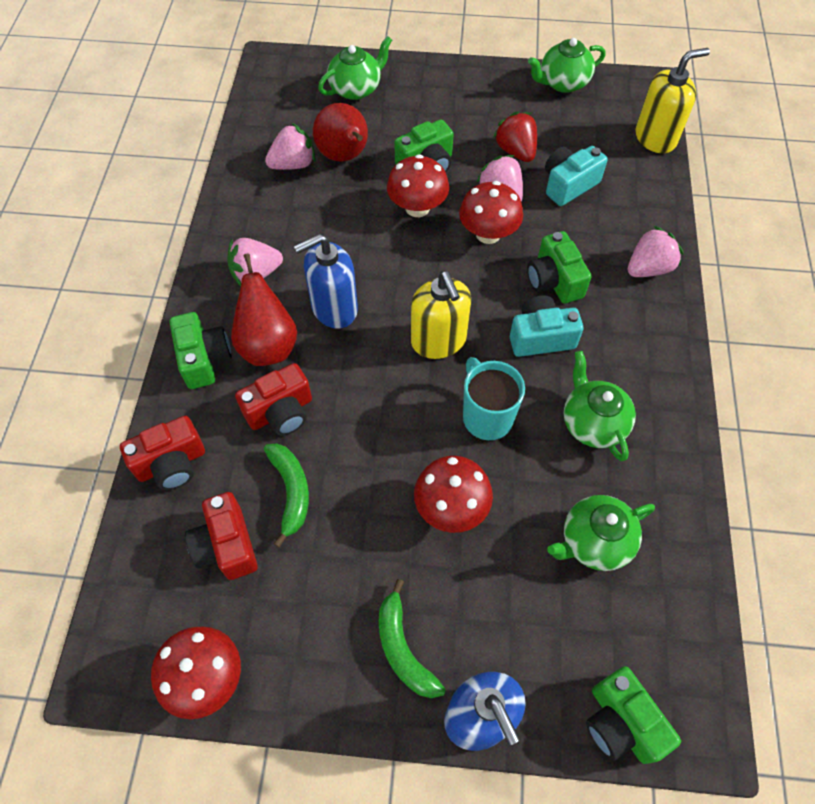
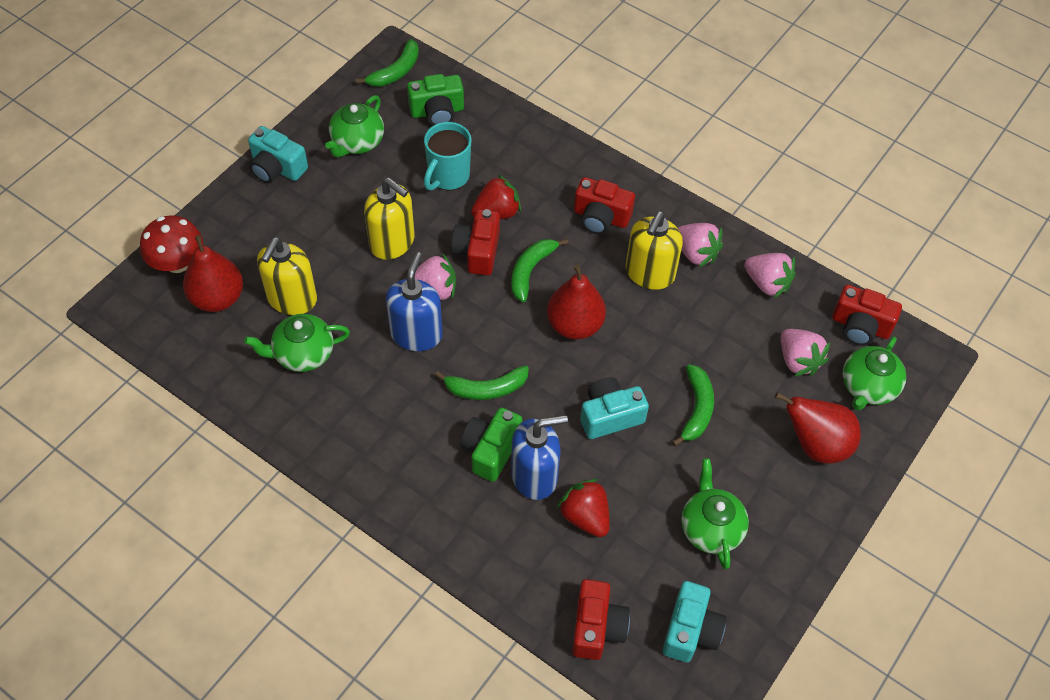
green banana: 2 -> 4
green camera: 4 -> 2
red camera: 3 -> 4
red mushroom: 4 -> 1
red pear: 2 -> 3
red strawberry: 1 -> 2
turquoise camera: 2 -> 3
yellow soap dispenser: 2 -> 3

